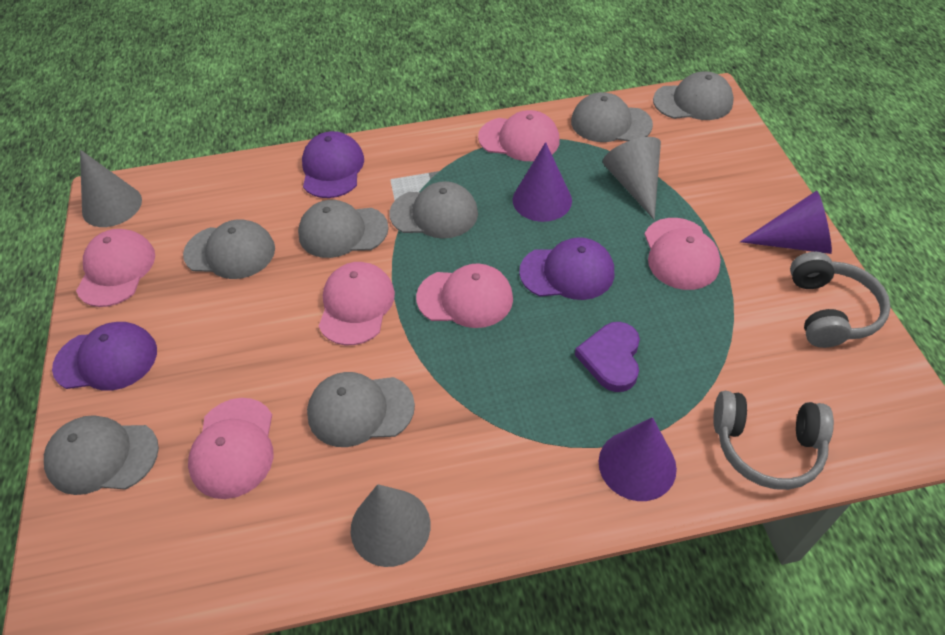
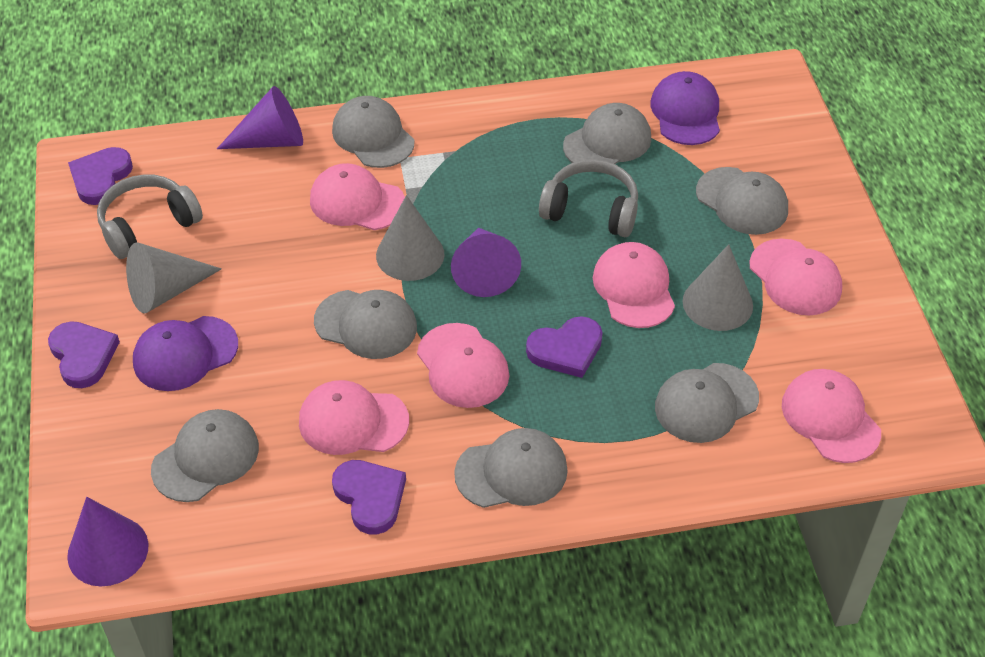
purple cap: 3 -> 2
purple heart: 1 -> 4

